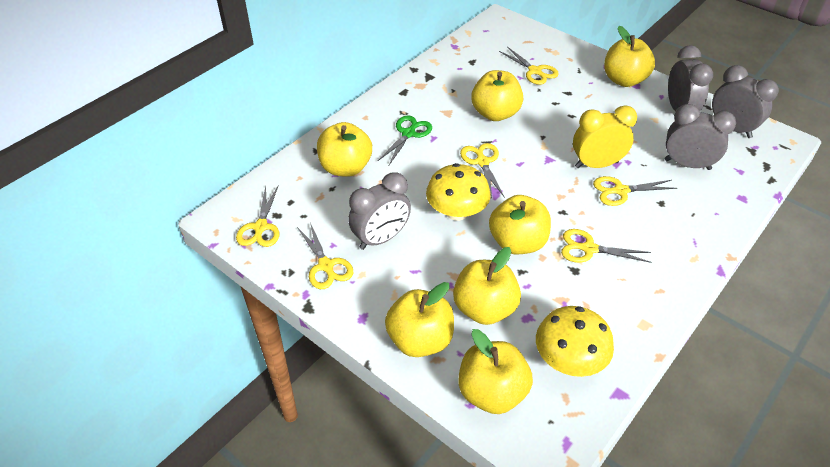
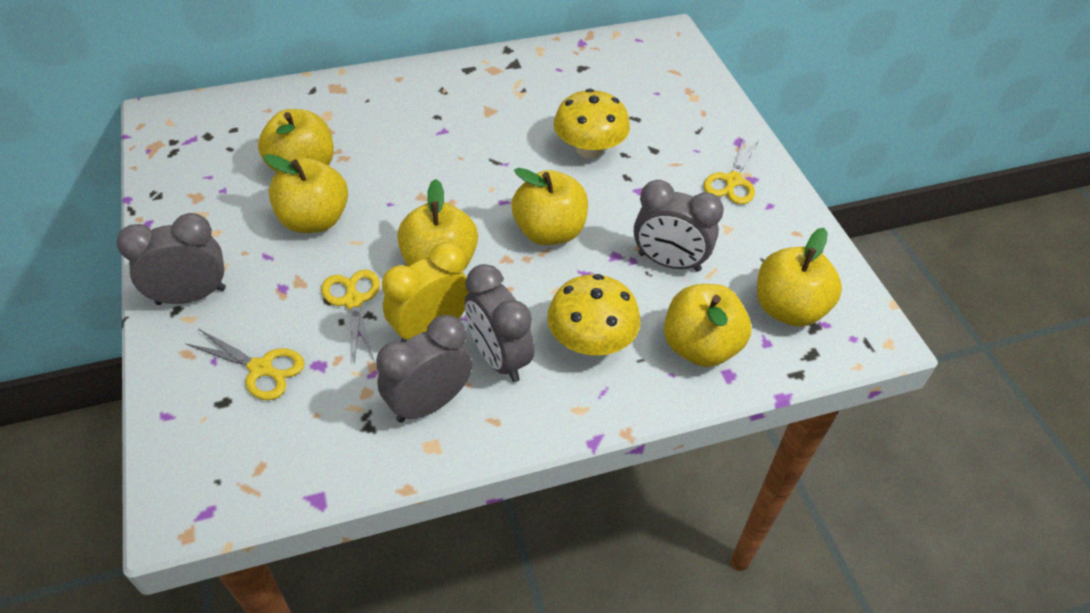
green scissors: 1 -> 0
yellow apple: 7 -> 6
yellow scissors: 6 -> 3

